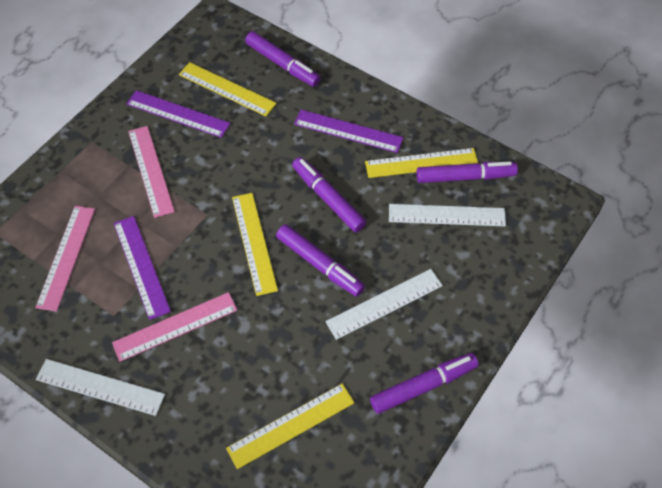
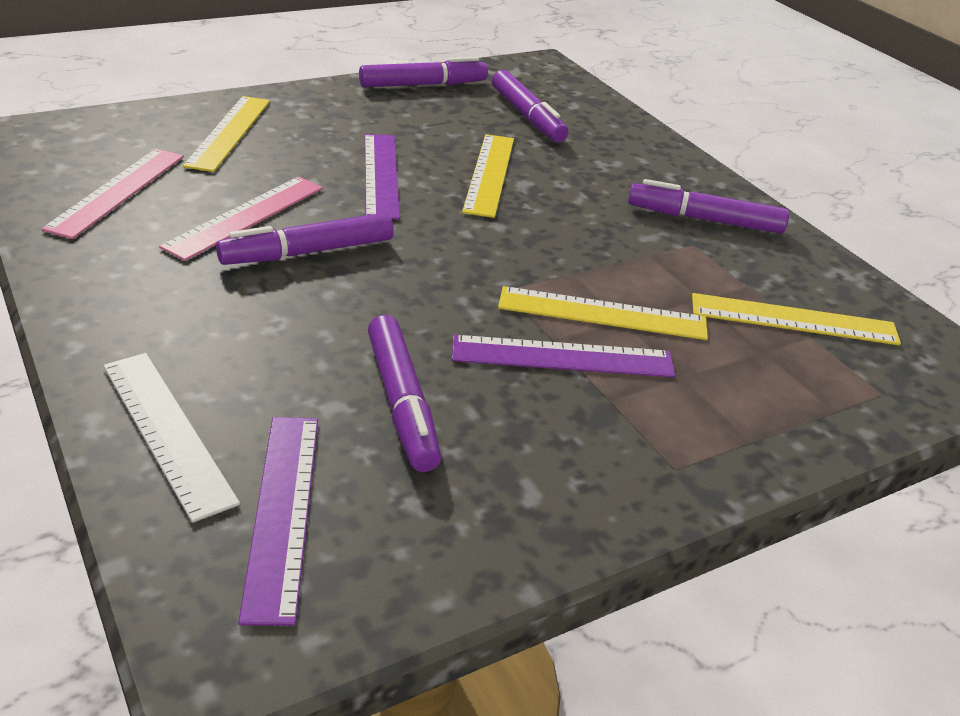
pink ruler: 3 -> 2
white ruler: 3 -> 1

